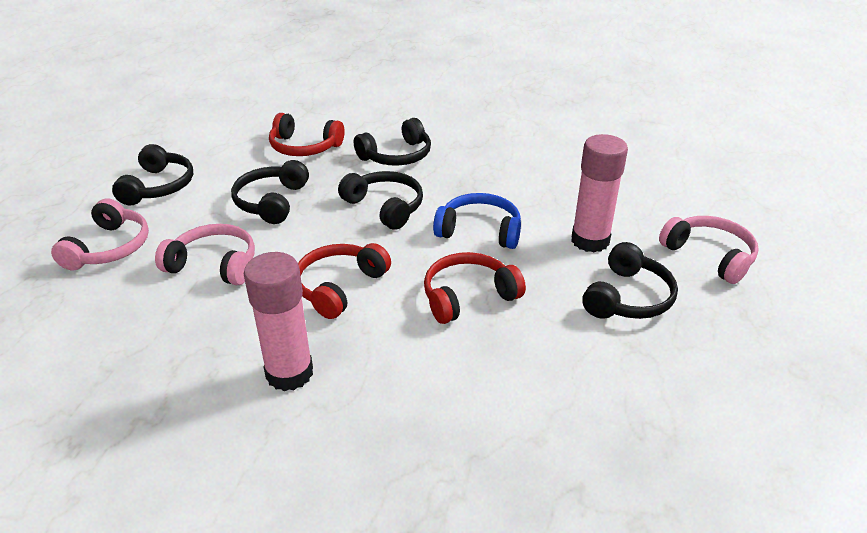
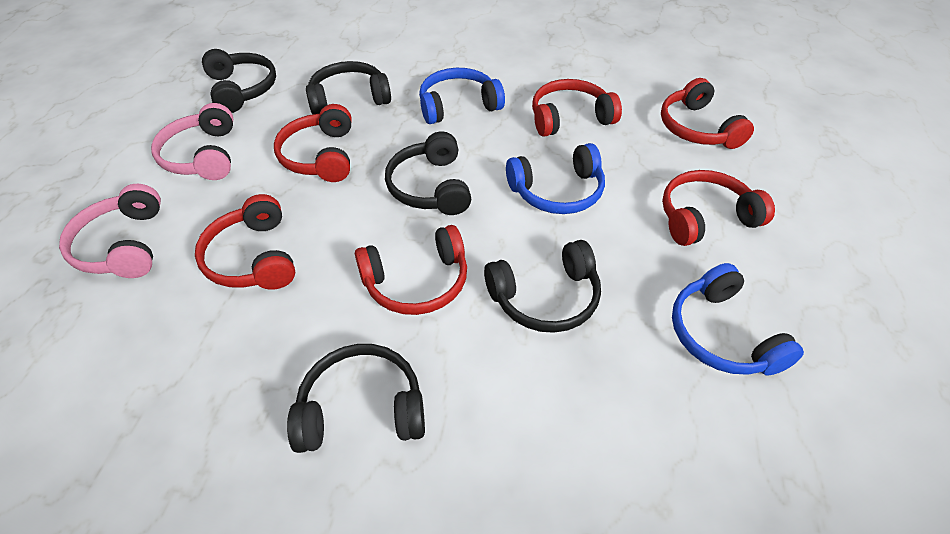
blue headphones: 1 -> 3
pink glue stick: 2 -> 0
pink headphones: 3 -> 2
red headphones: 3 -> 6

